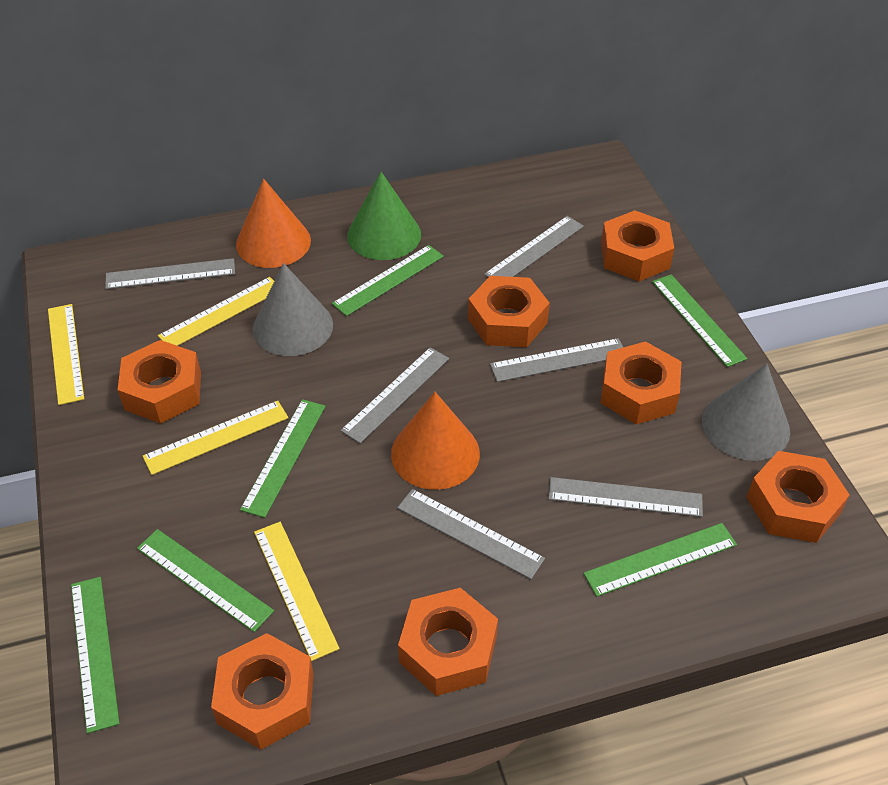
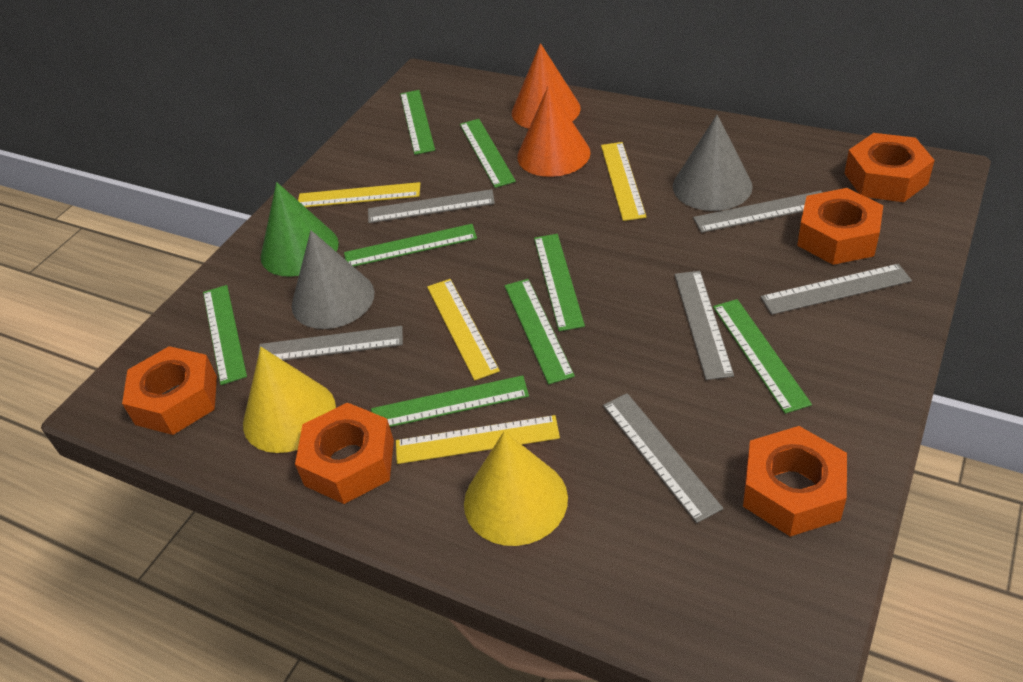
green ruler: 6 -> 8
orange nut: 7 -> 5
yellow cone: 0 -> 2

